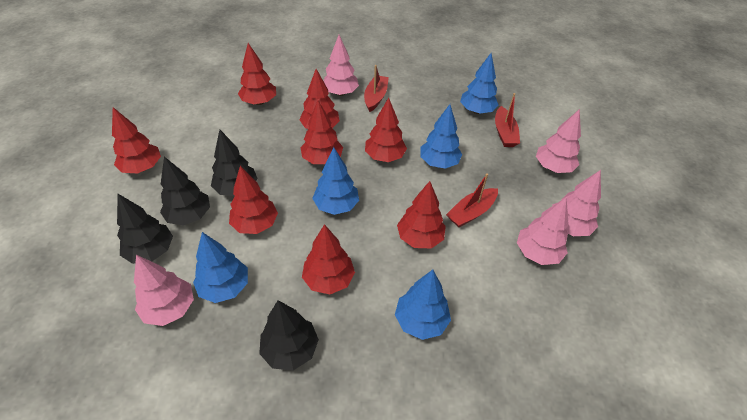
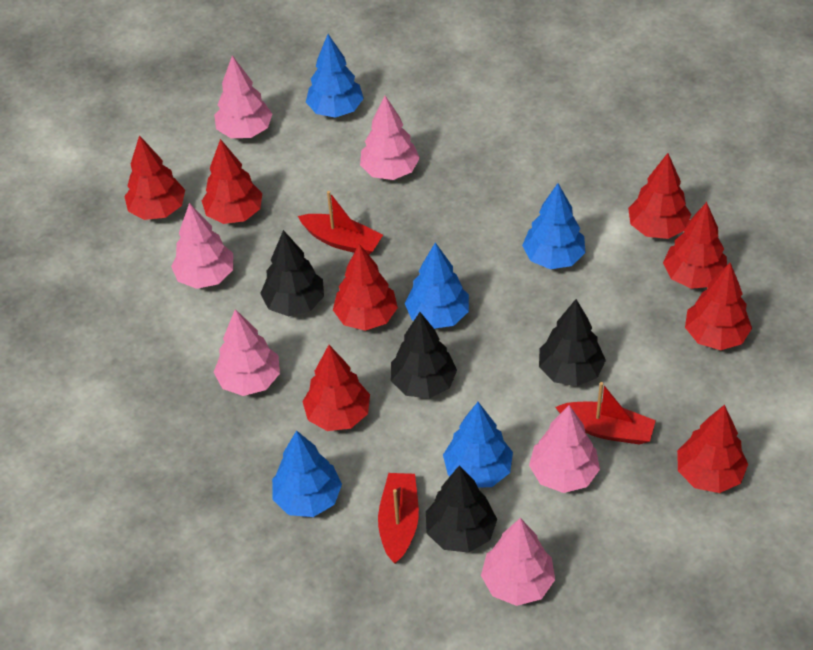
pink tree: 5 -> 6

